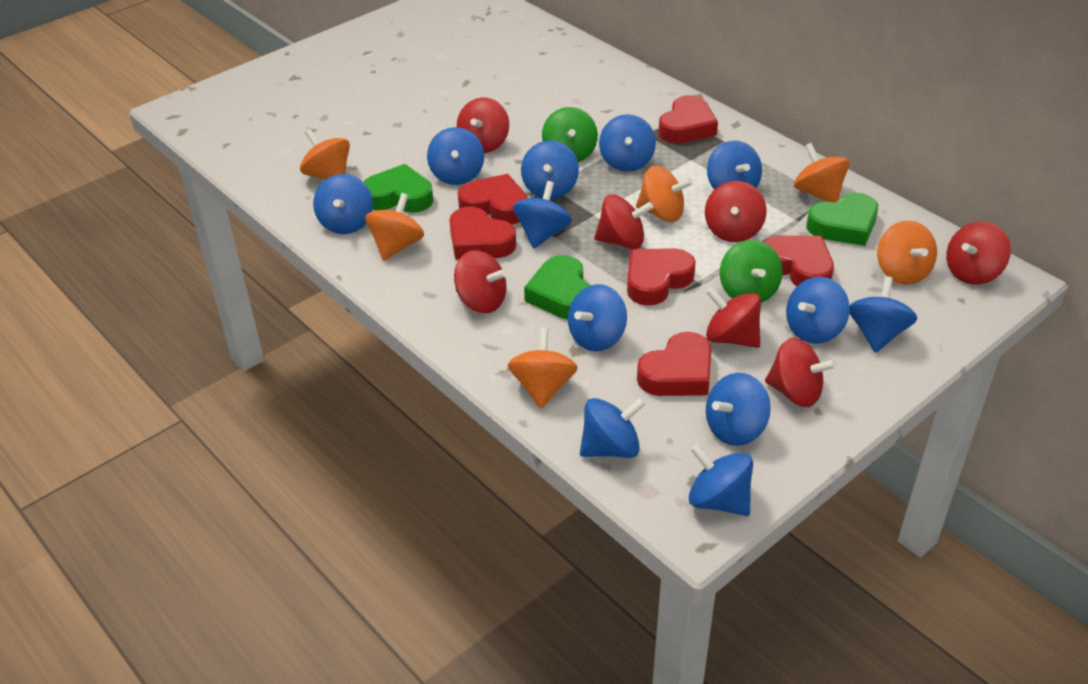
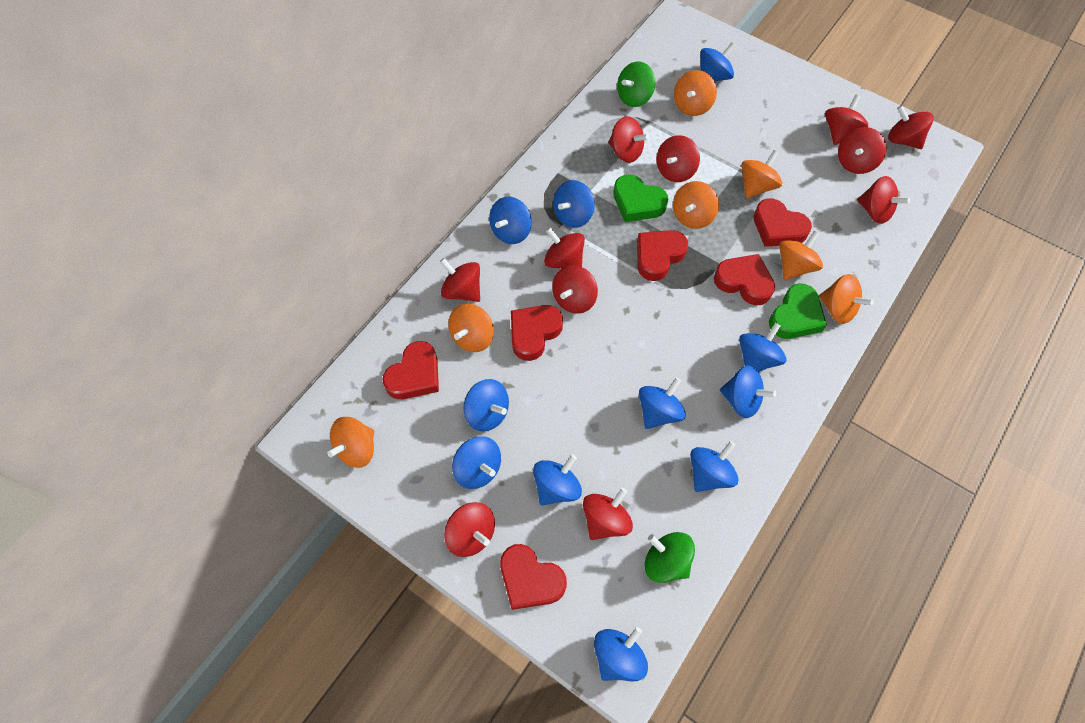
blue spinning top: 12 -> 11
green heart: 3 -> 2
orange spinning top: 6 -> 7
red spinning top: 7 -> 11

